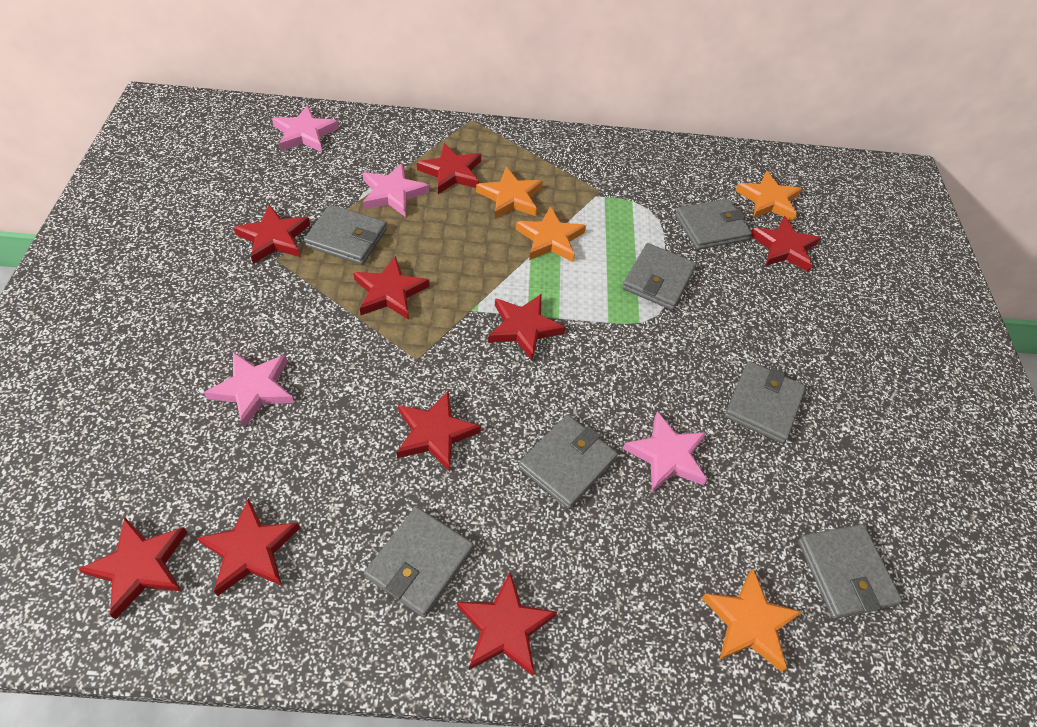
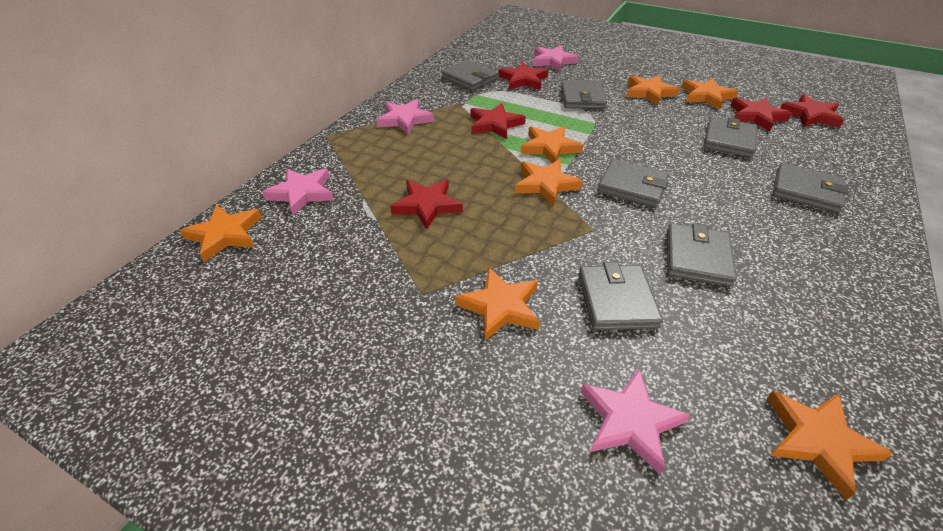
orange star: 4 -> 7
red star: 9 -> 5

